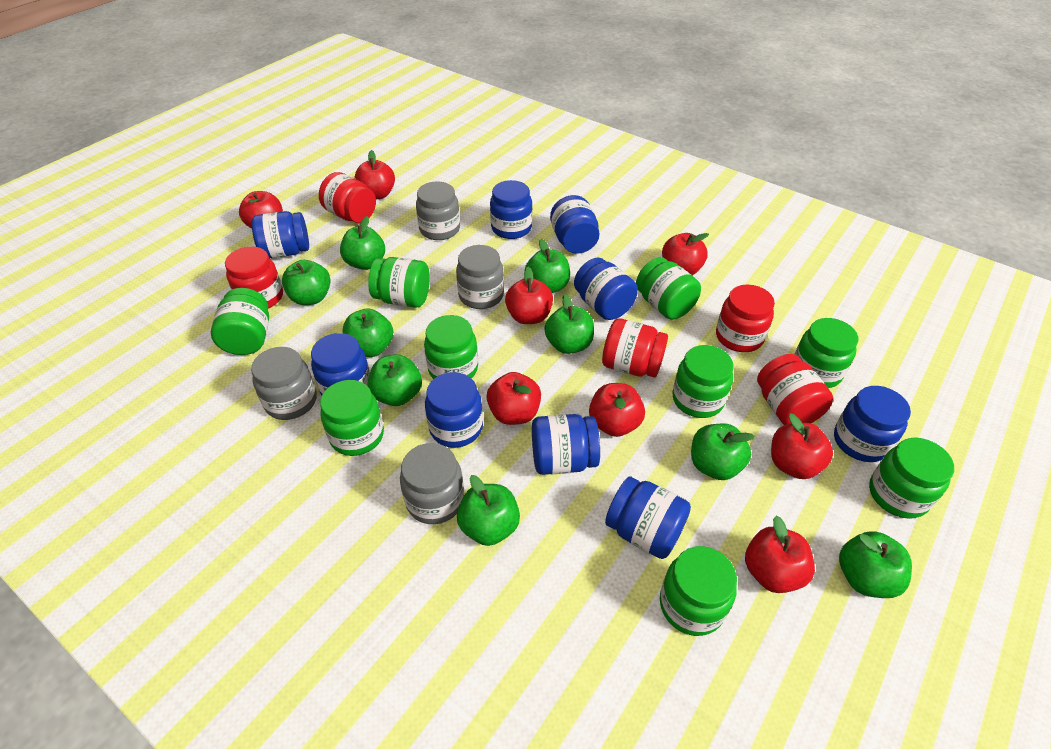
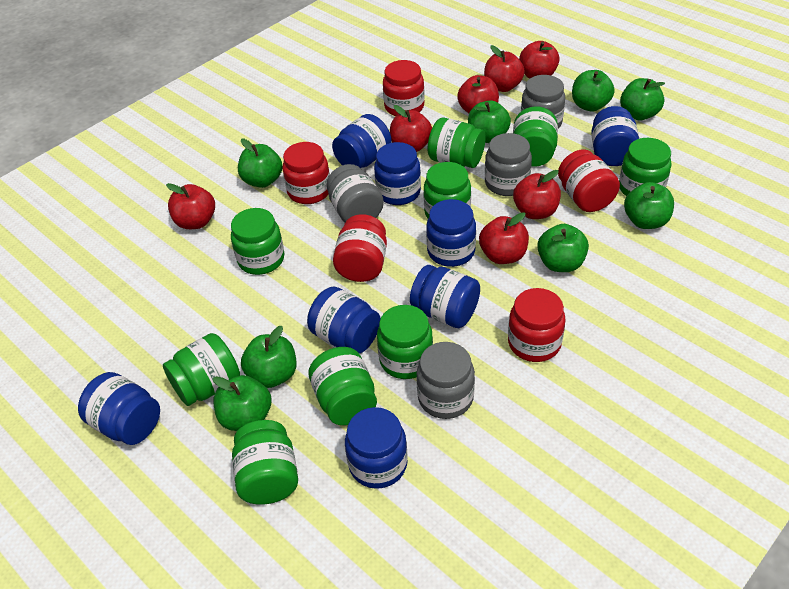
blue jar: 9 -> 8
green apple: 9 -> 8
red apple: 8 -> 7

